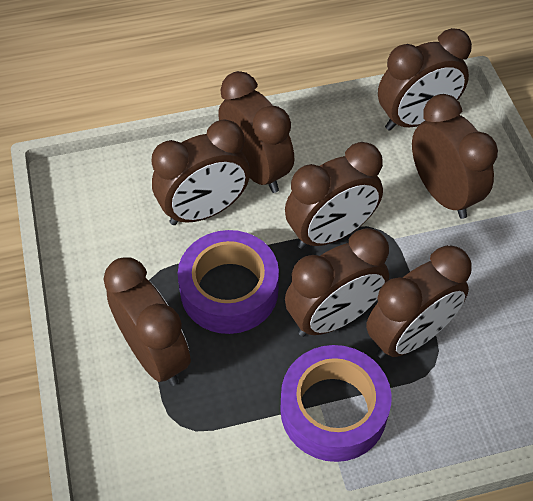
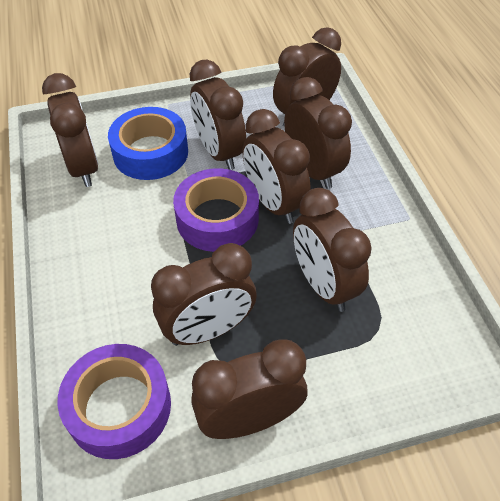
blue tape: 0 -> 1

